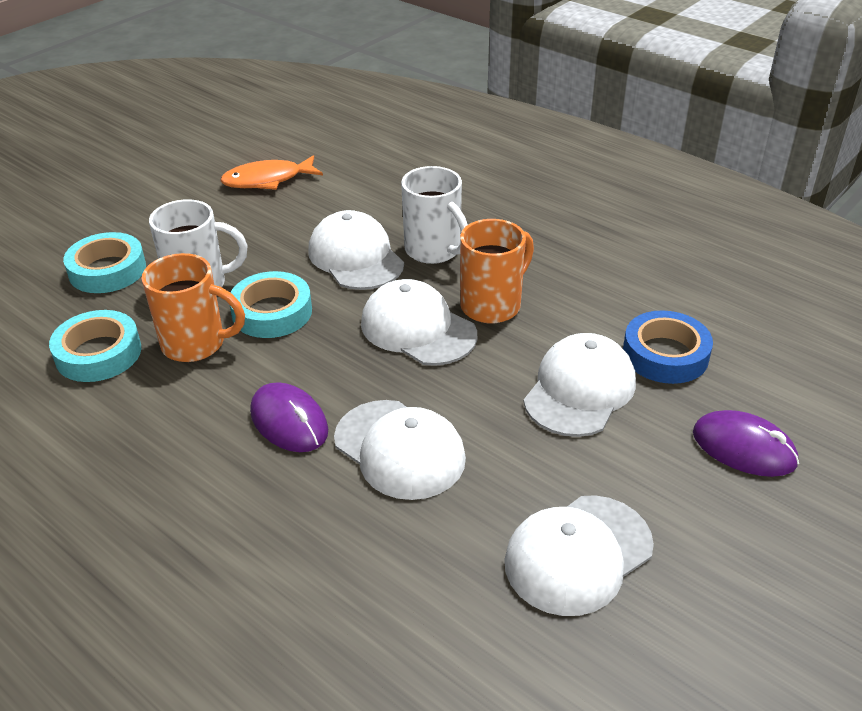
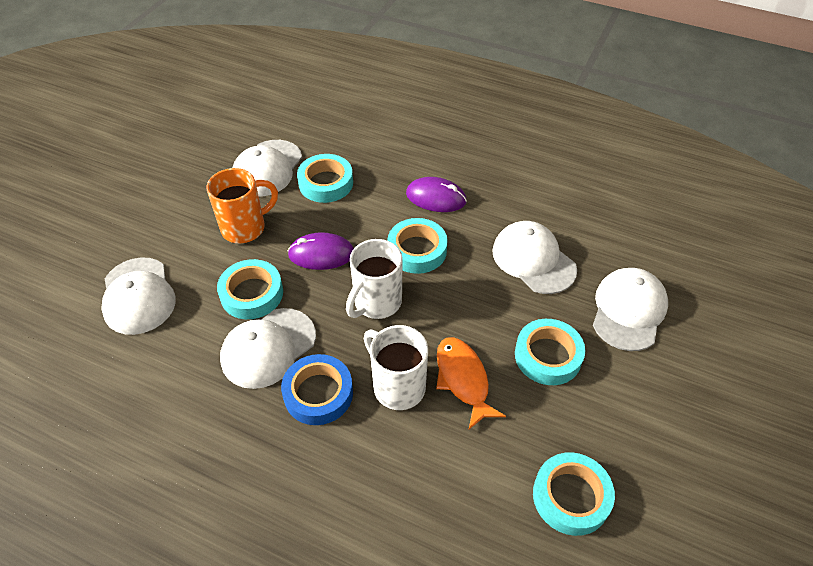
orange mug: 2 -> 1
turquoise tape: 3 -> 5

